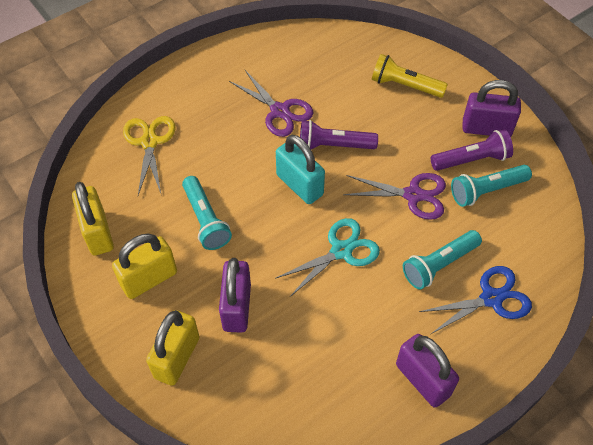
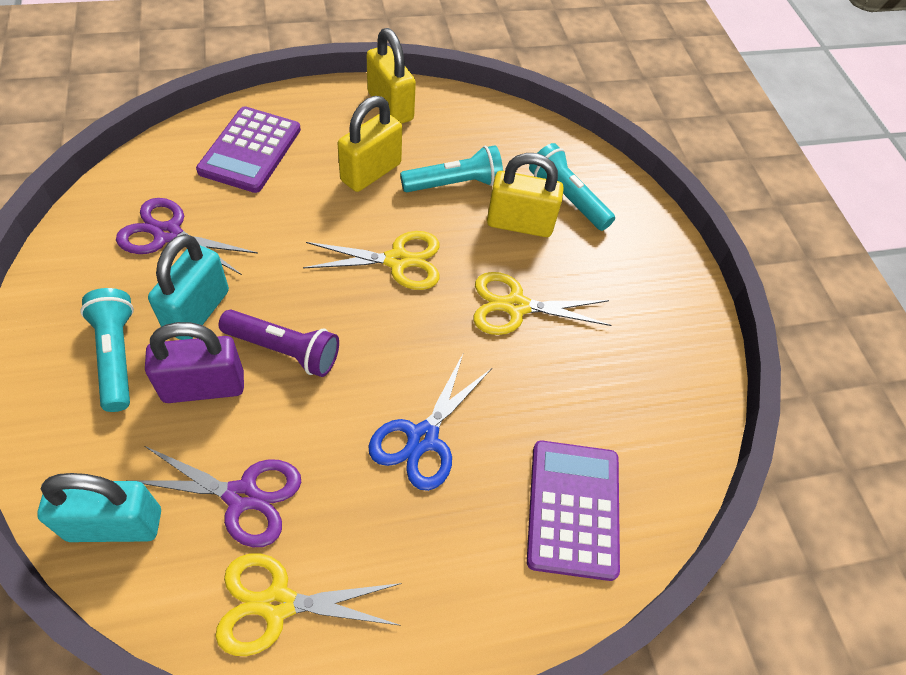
purple calculator: 0 -> 2
purple flashlight: 2 -> 1
purple padlock: 3 -> 1
turquoise padlock: 1 -> 2
turquoise scissors: 1 -> 0
yellow flashlight: 1 -> 0
yellow scissors: 1 -> 3

